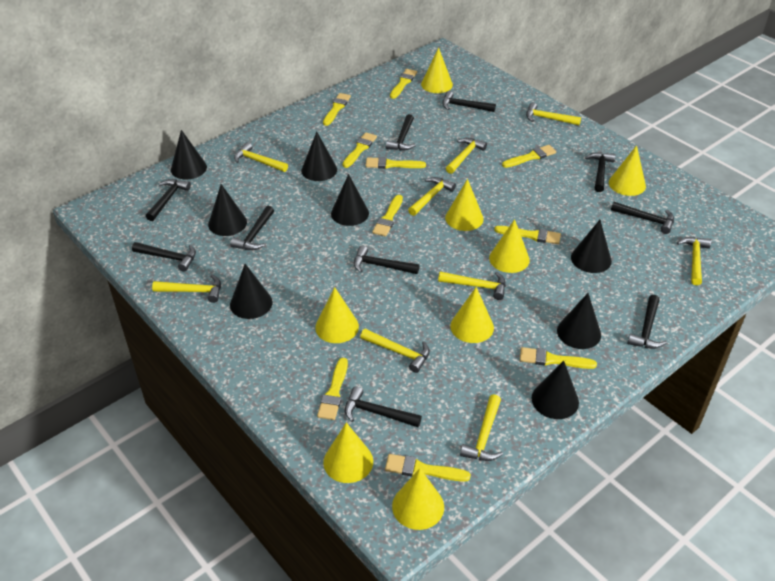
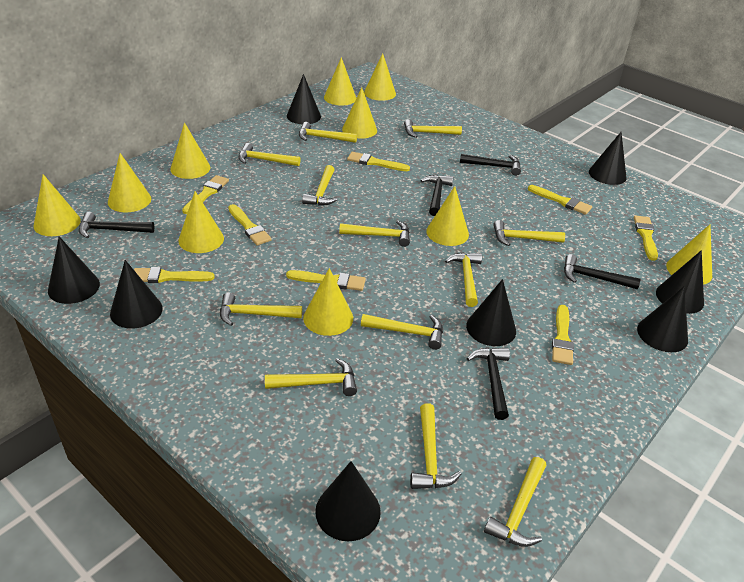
black hammer: 10 -> 5
yellow brush: 10 -> 8
yellow cone: 8 -> 10
yellow hammer: 9 -> 12

